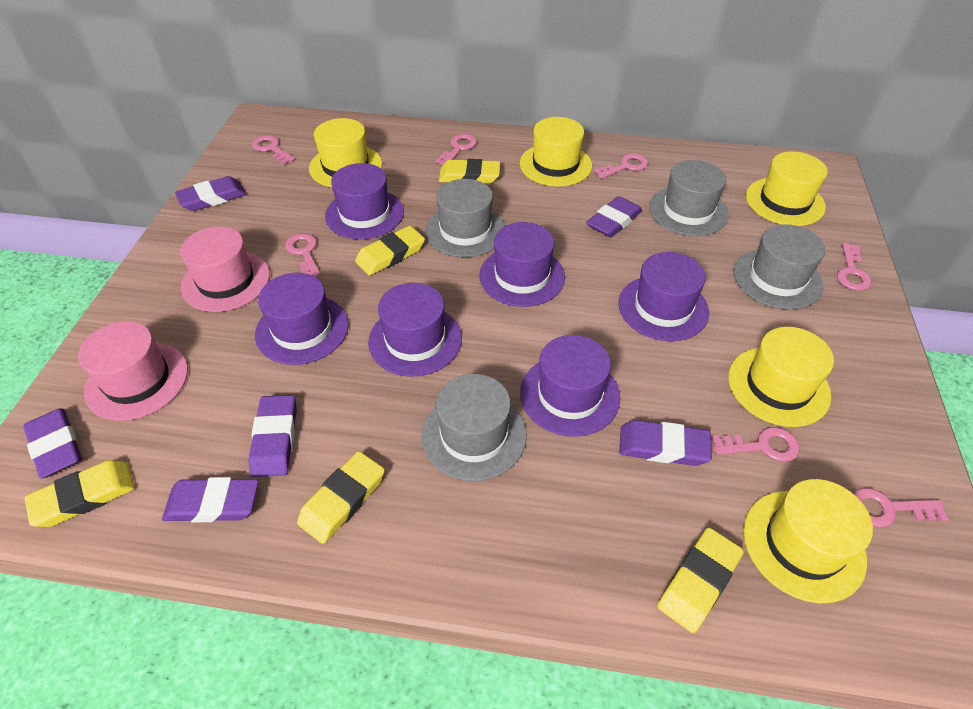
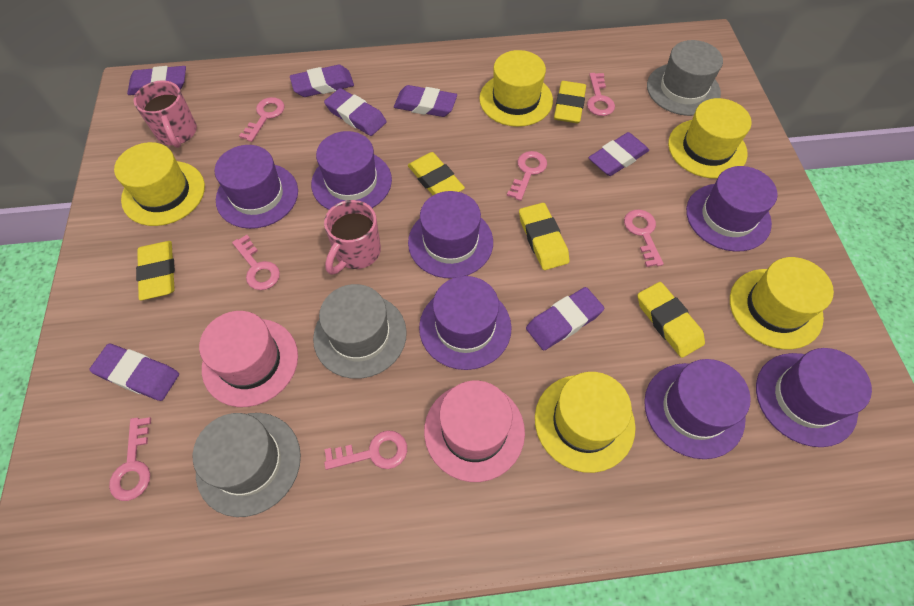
grey hat: 4 -> 3
pink mug: 0 -> 2
purple eraser: 6 -> 7
purple hat: 6 -> 7

